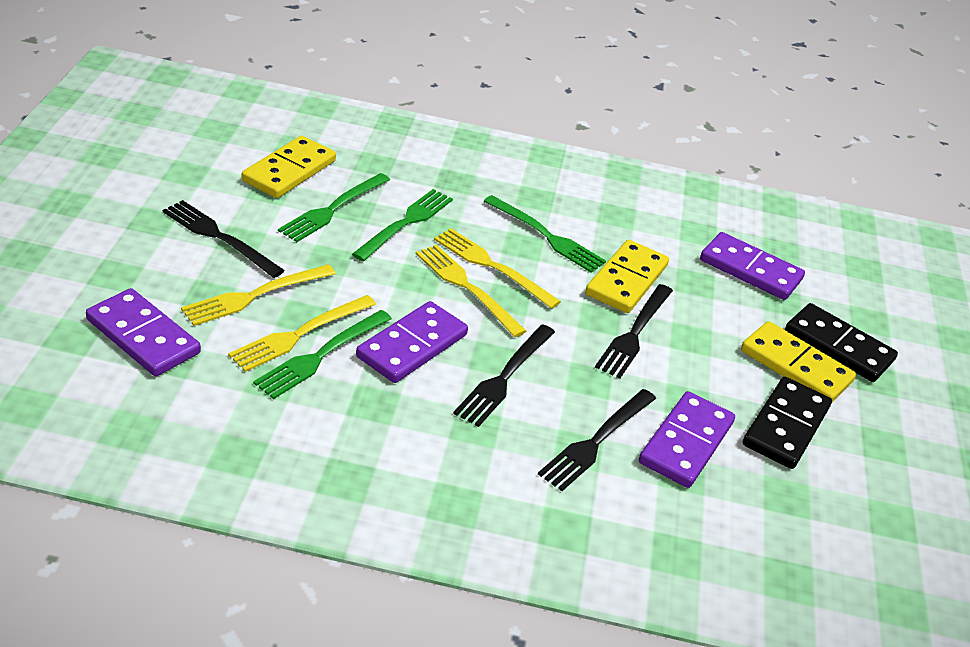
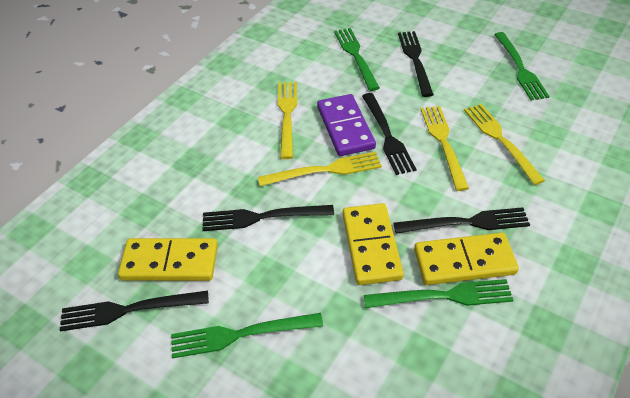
black domino: 2 -> 0
black fork: 4 -> 5
purple domino: 4 -> 1

